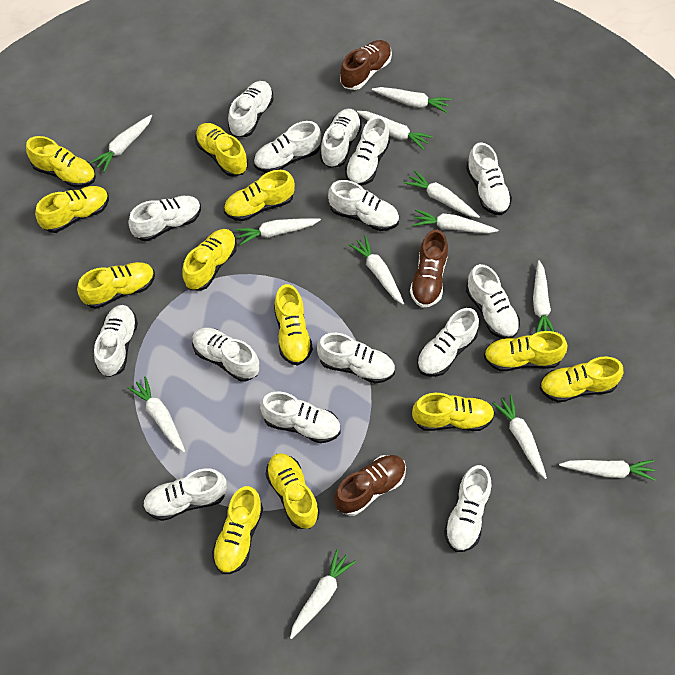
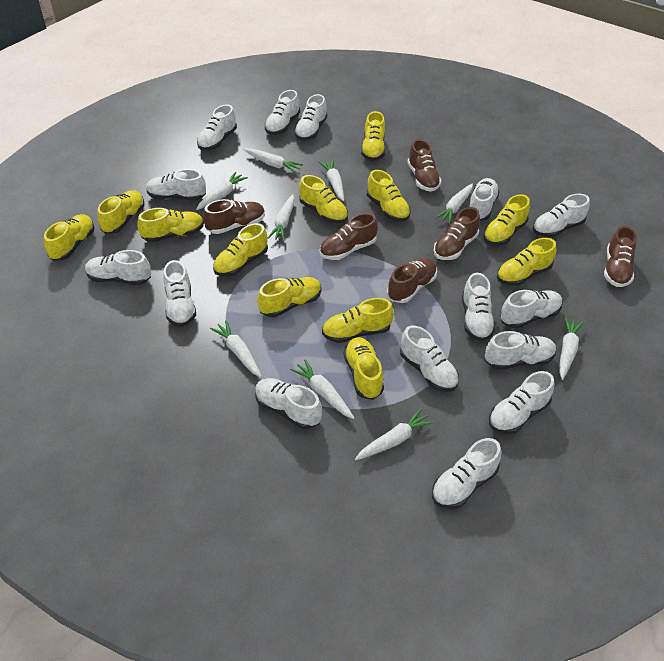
brown shoe: 3 -> 6
white carrot: 12 -> 9

